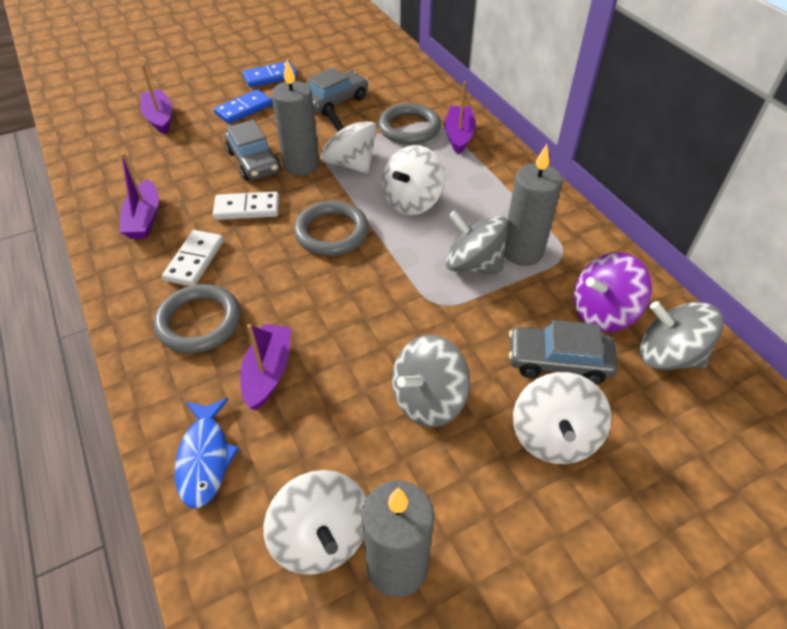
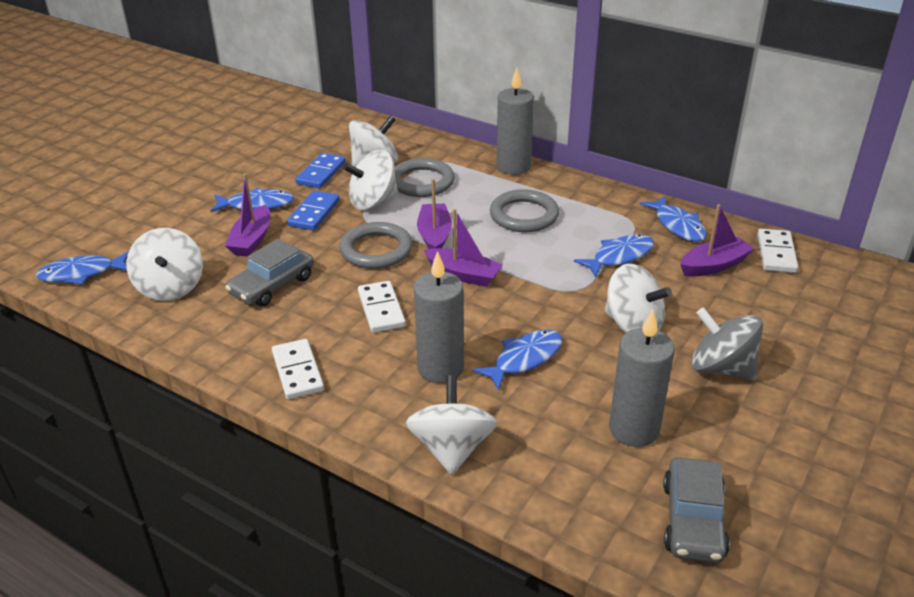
blue fish: 1 -> 5
grey car: 3 -> 2
grey spinning top: 3 -> 1
purple spinning top: 1 -> 0
white domino: 2 -> 3
white spinning top: 4 -> 5

